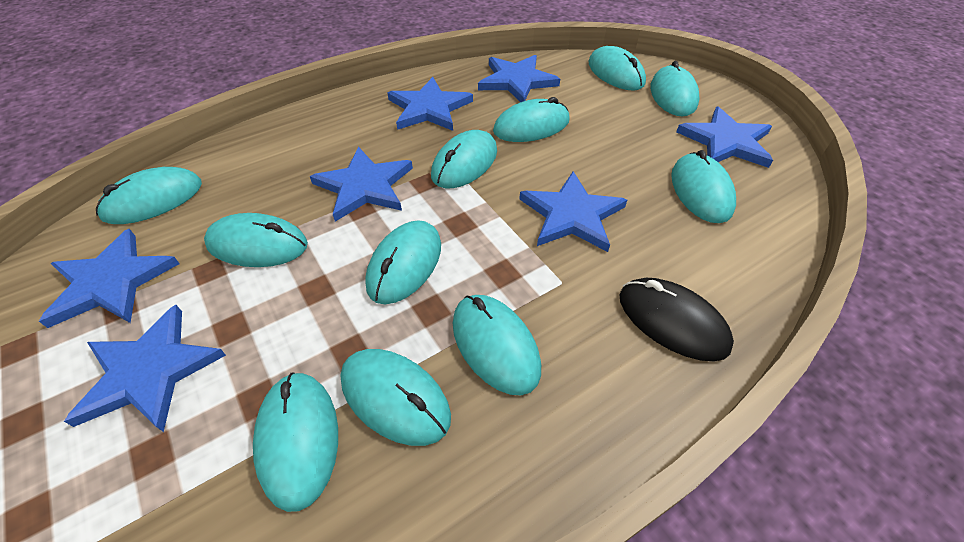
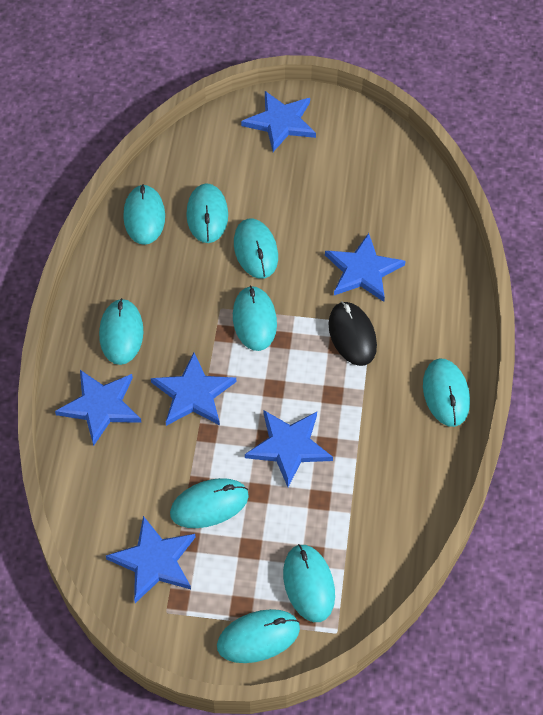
blue star: 7 -> 6
turquoise mouse: 11 -> 9

